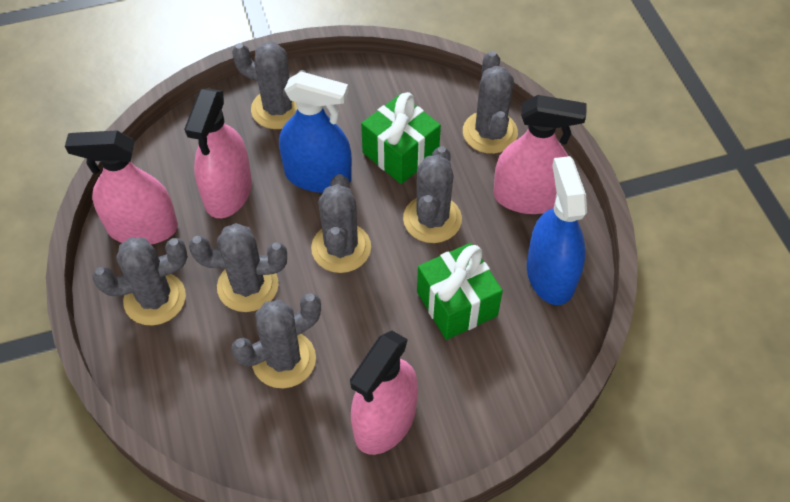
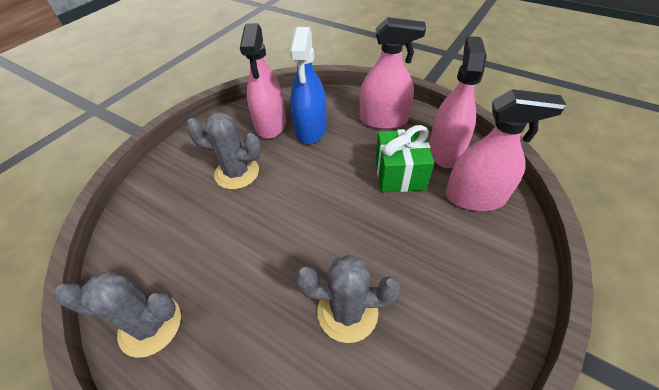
blue spray bottle: 2 -> 1
green gift: 2 -> 1
grey cactus: 7 -> 3

